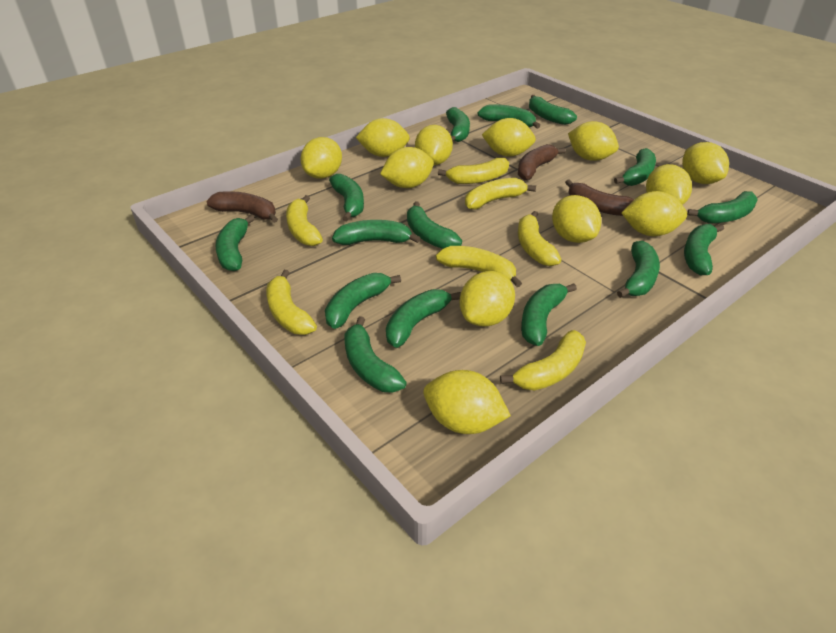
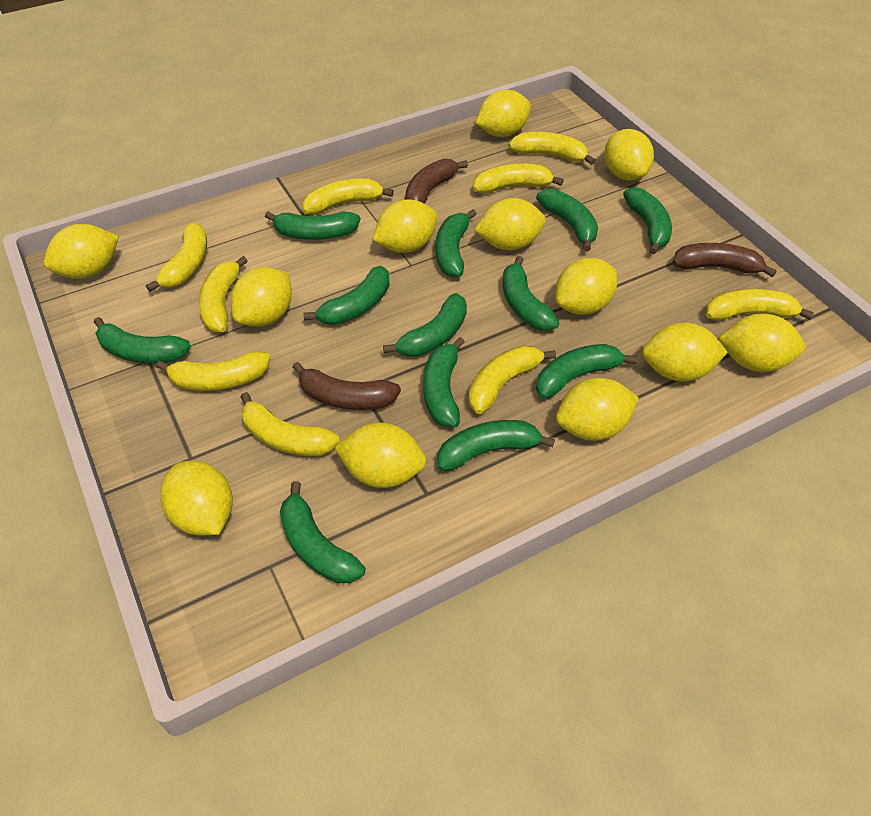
green banana: 15 -> 12
yellow banana: 7 -> 9

